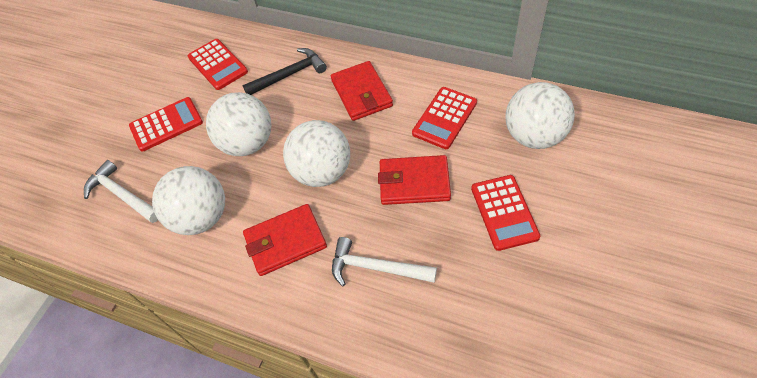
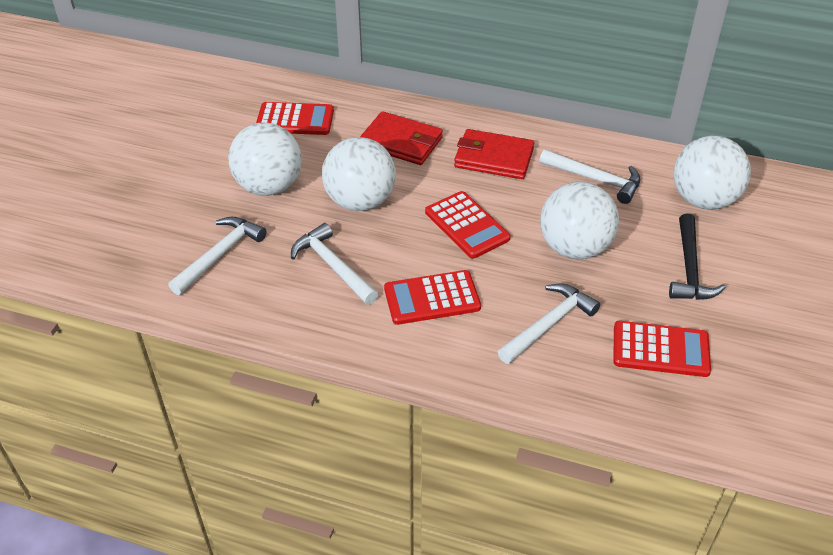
red wallet: 3 -> 2
white hammer: 2 -> 4

